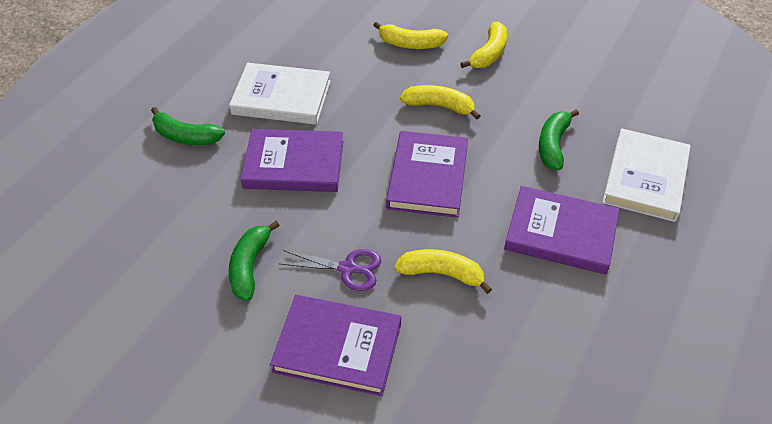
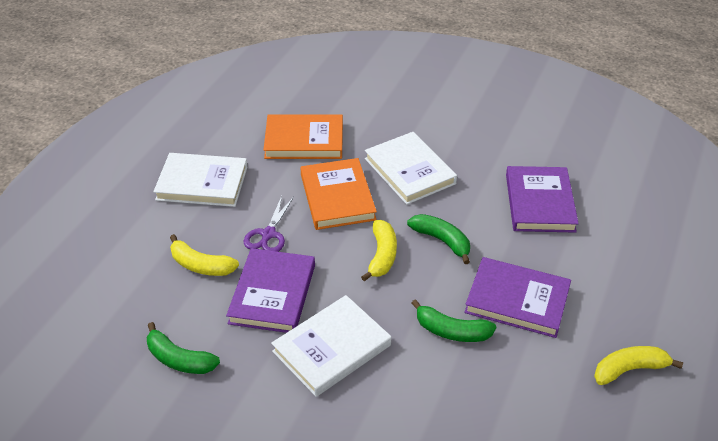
orange book: 0 -> 2
purple book: 4 -> 3
white book: 2 -> 3
yellow banana: 4 -> 3

